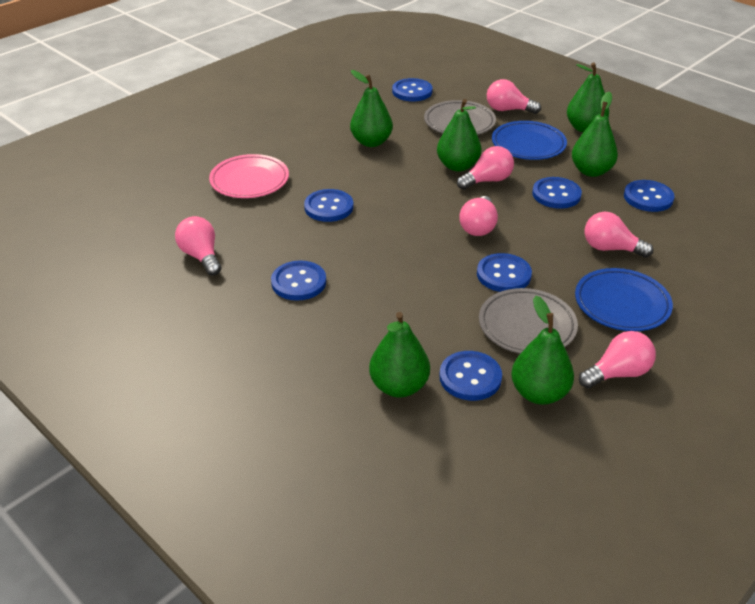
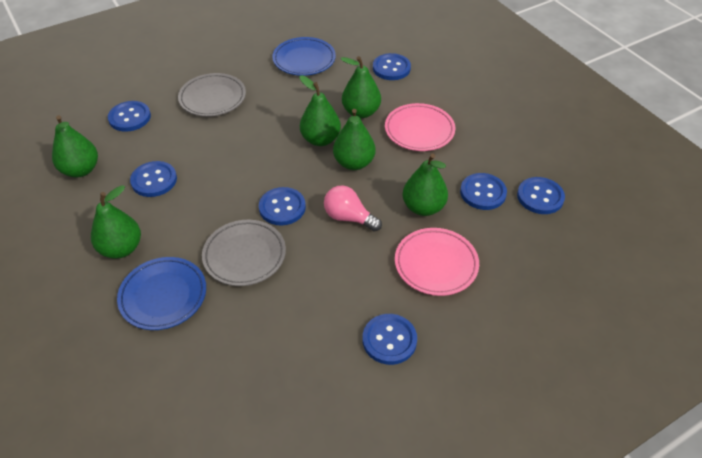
pink light bulb: 6 -> 1
pink plate: 1 -> 2

